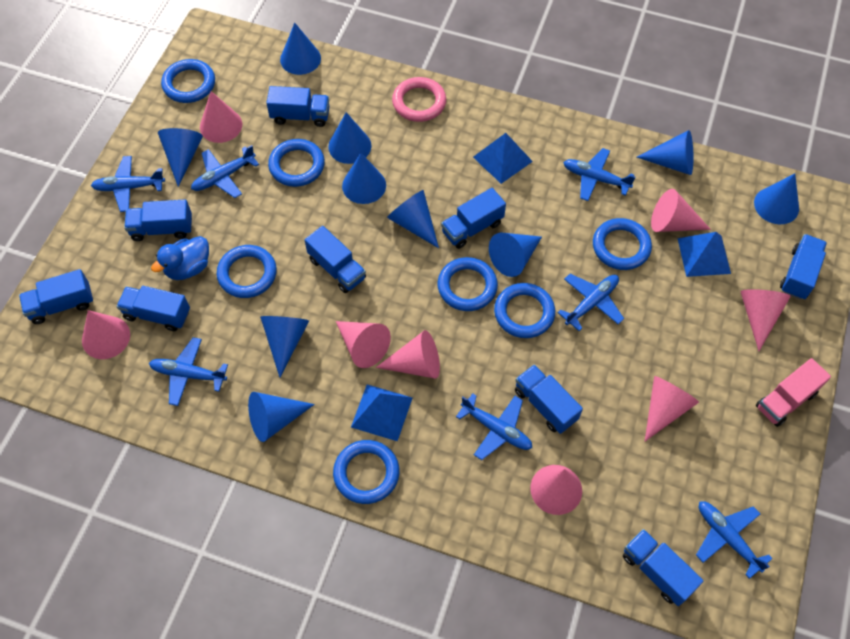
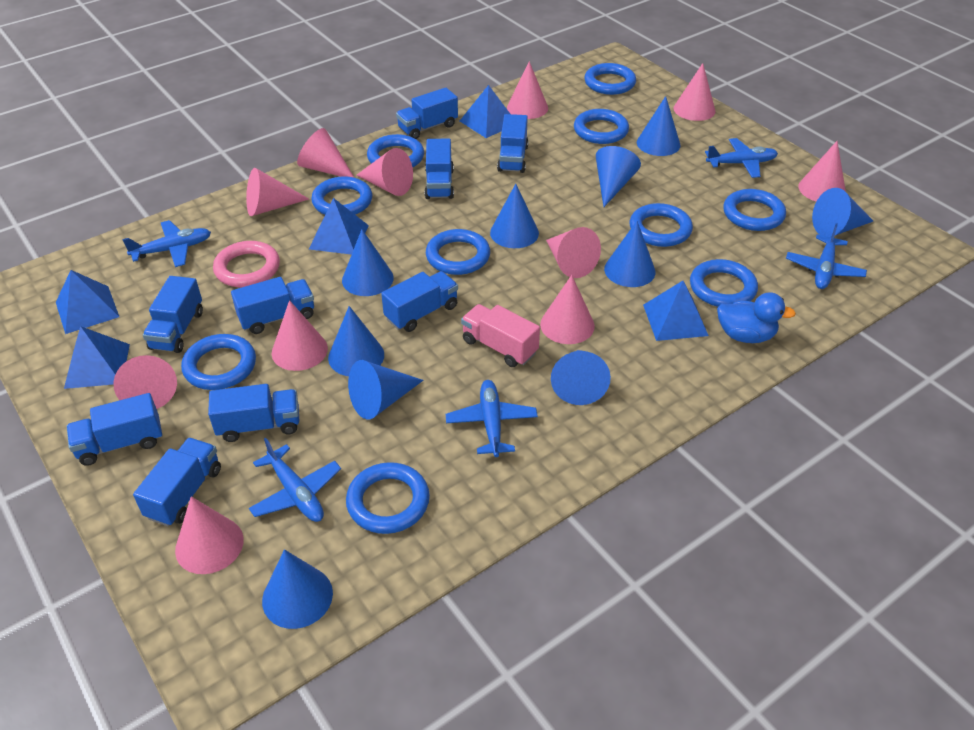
blue plane: 7 -> 5
blue pyramid: 3 -> 5
blue ring: 7 -> 10
pink cone: 8 -> 11

